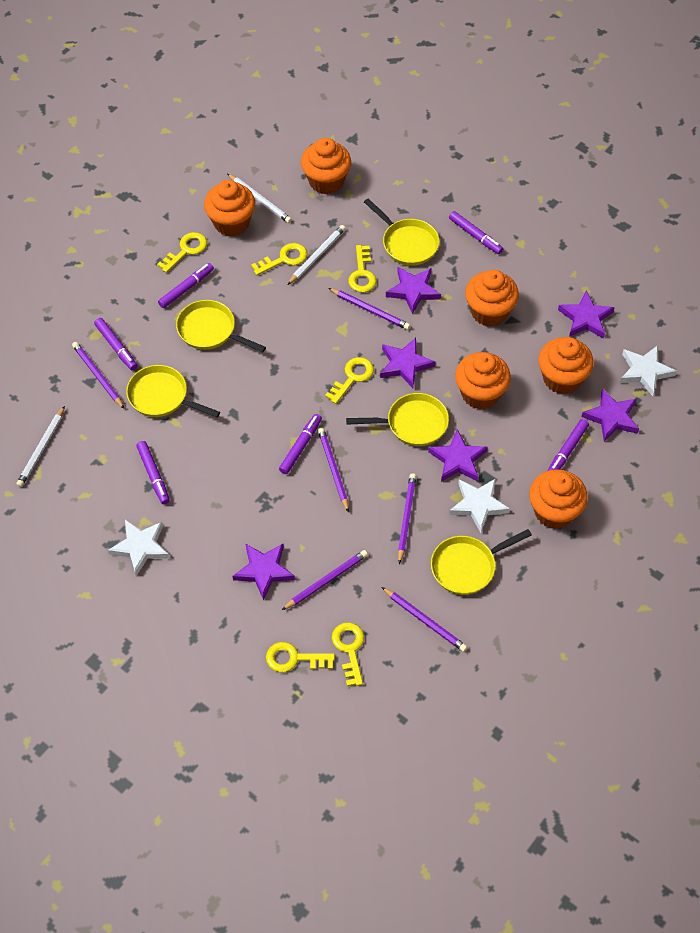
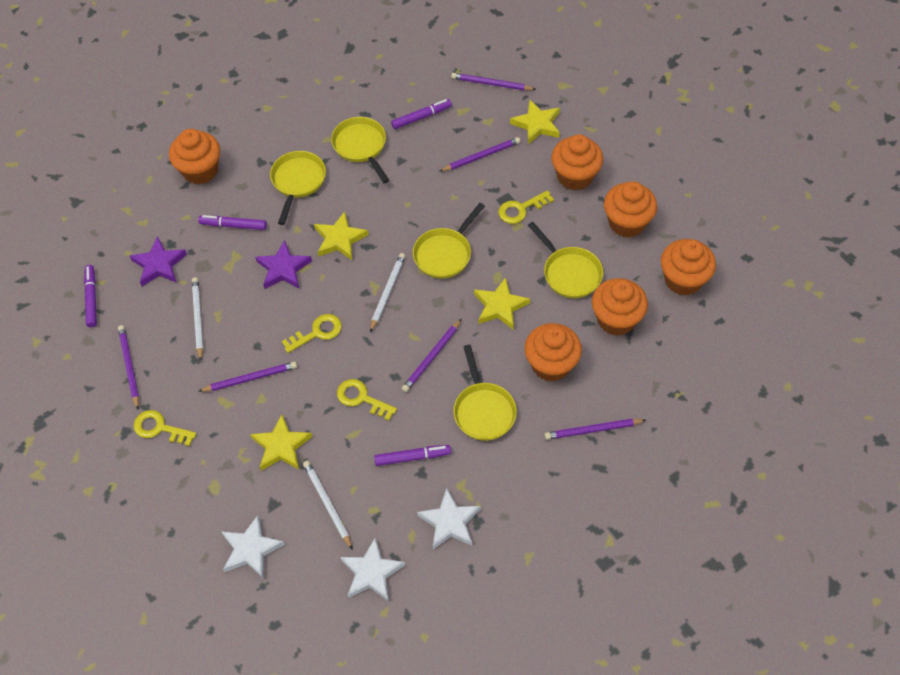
purple marker: 6 -> 4
purple star: 6 -> 2
yellow key: 6 -> 4
yellow star: 0 -> 4

